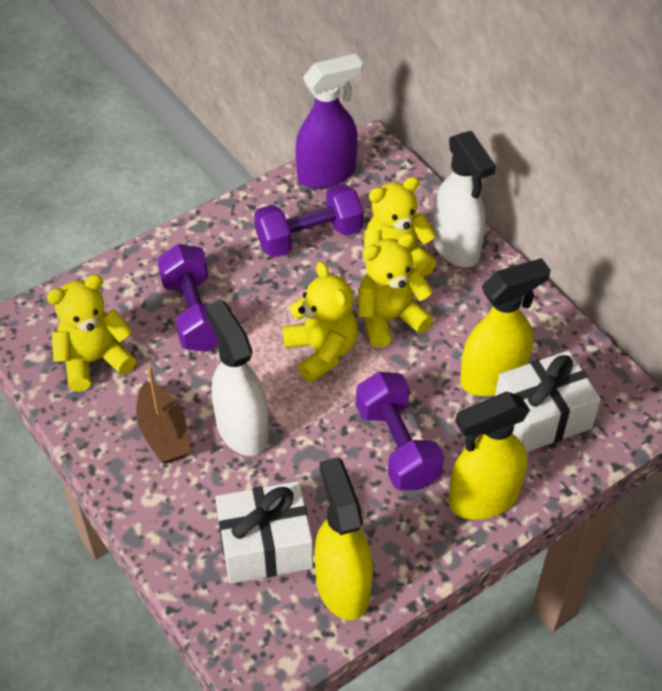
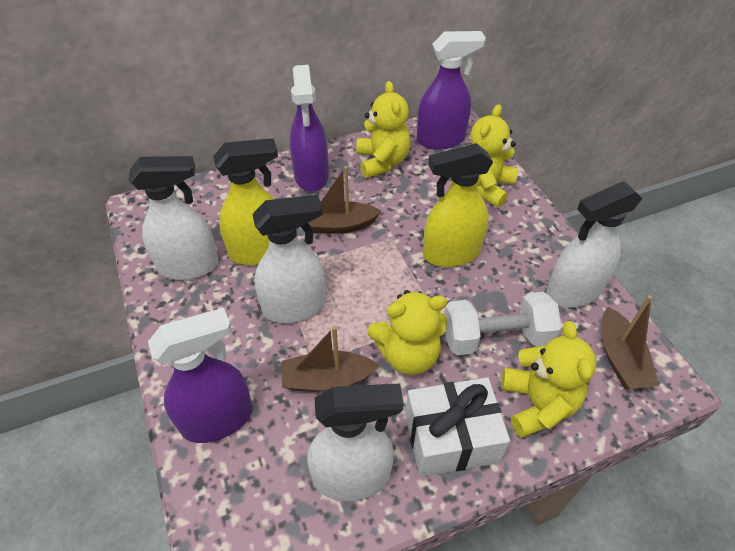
brown boat: 1 -> 3
purple dumbbell: 3 -> 0
purple spray bottle: 1 -> 3
white dumbbell: 0 -> 1
white gift: 2 -> 1
white spray bottle: 2 -> 4
yellow spray bottle: 3 -> 2

